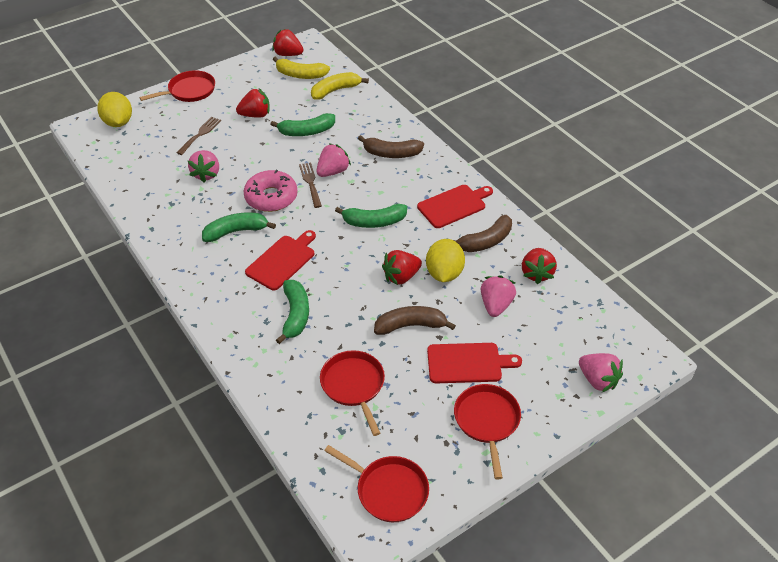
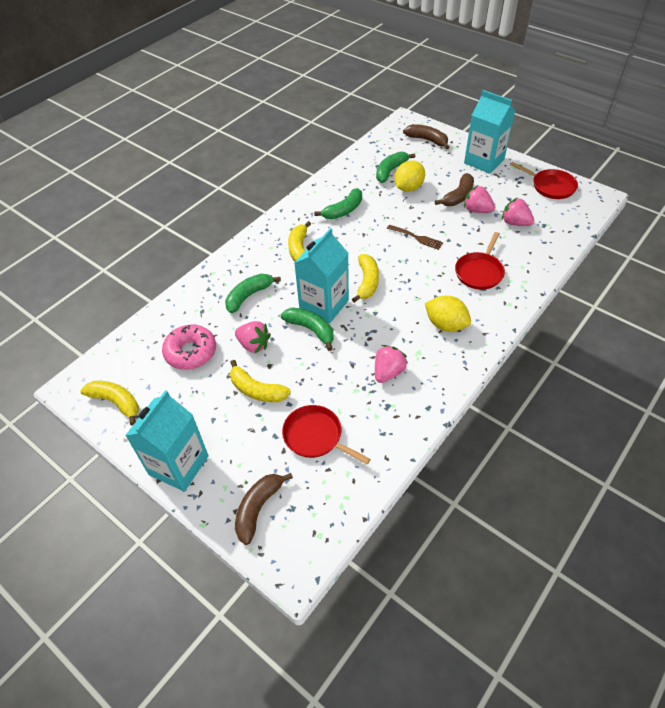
brown fork: 2 -> 1
red cutting board: 3 -> 0
red pan: 4 -> 3
red strawberry: 4 -> 0
turquoise carton: 0 -> 3
yellow banana: 2 -> 4

